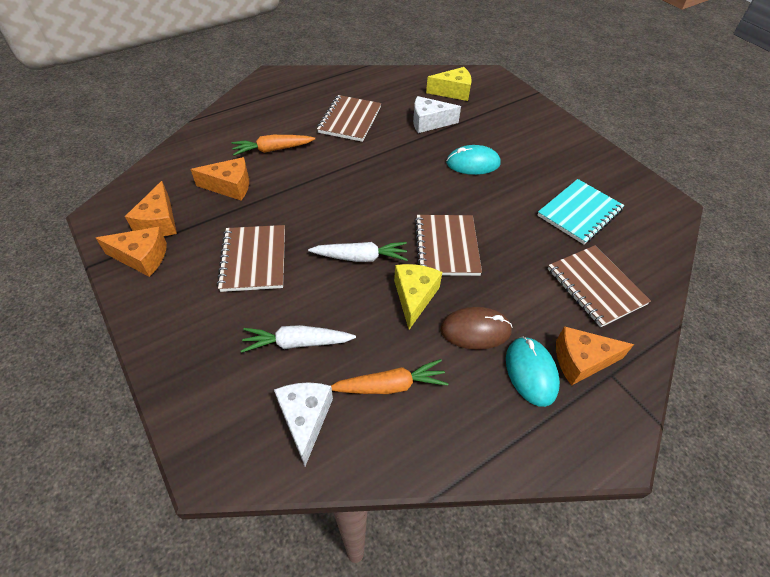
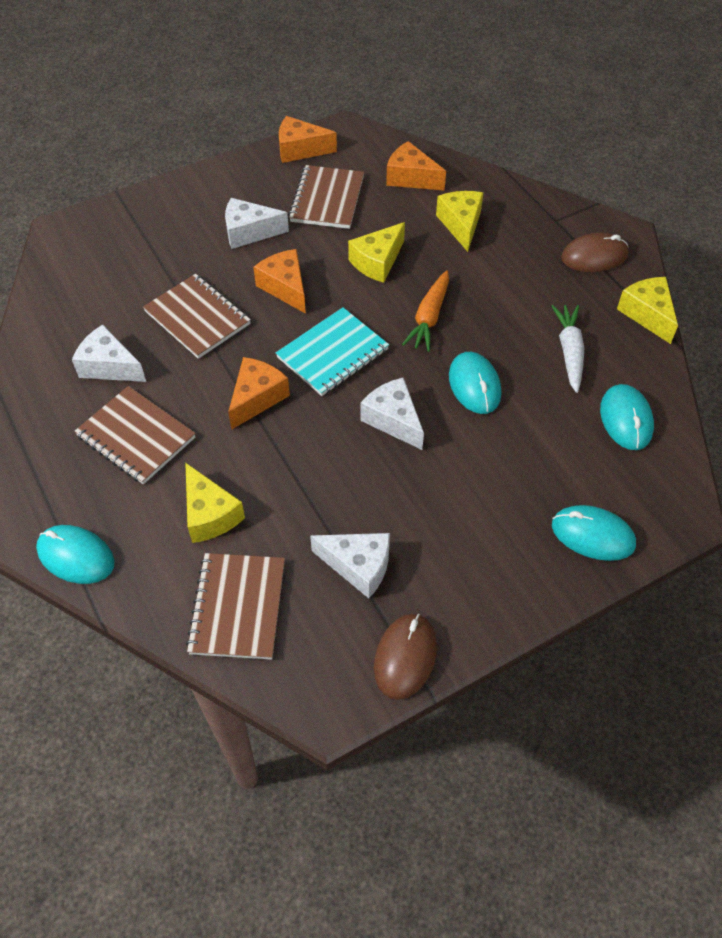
brown mouse: 1 -> 2
orange carrot: 2 -> 1
turquoise mouse: 2 -> 4
white carrot: 2 -> 1
white cheese: 2 -> 4
yellow cheese: 2 -> 4

